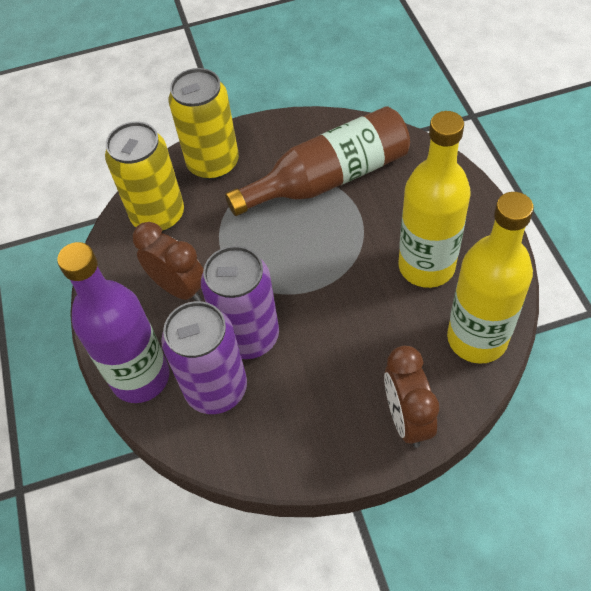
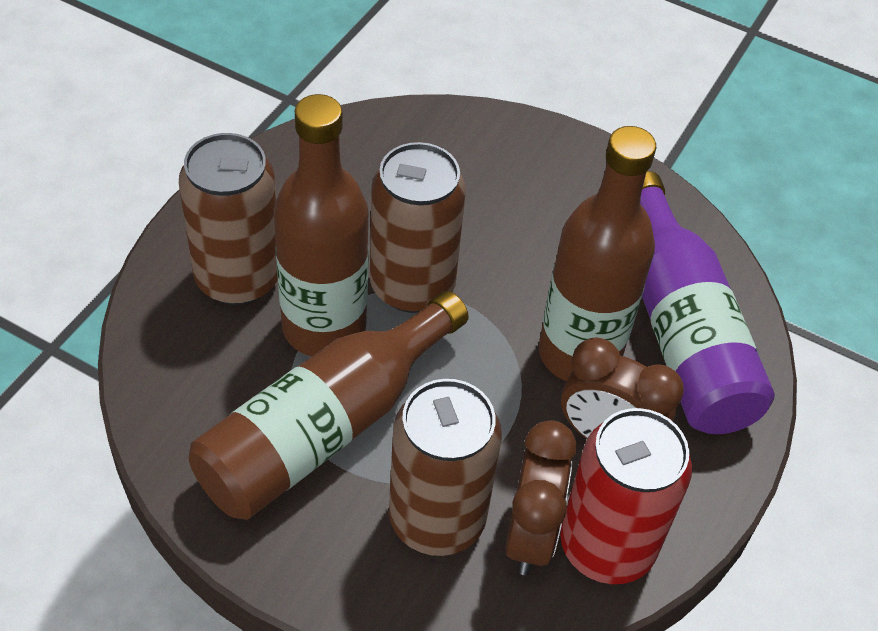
brown bottle: 1 -> 3
brown can: 0 -> 3
purple can: 2 -> 0
red can: 0 -> 1
yellow bottle: 2 -> 0
yellow can: 2 -> 0

